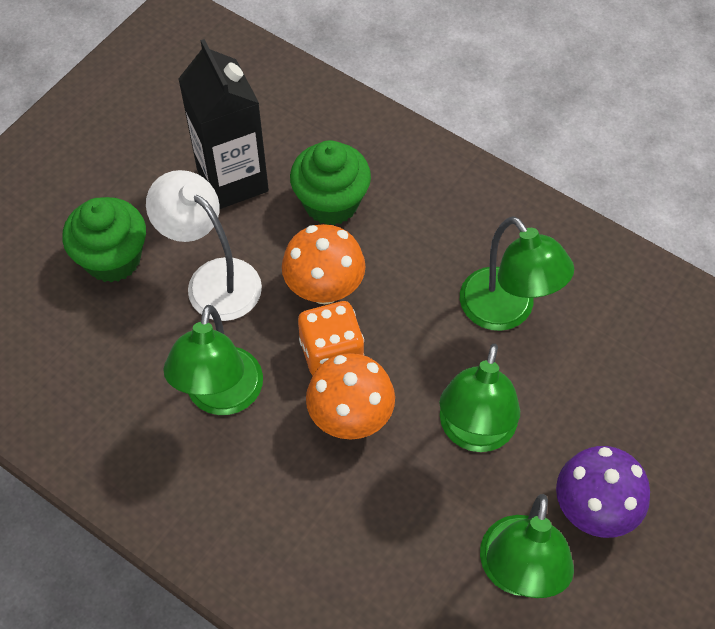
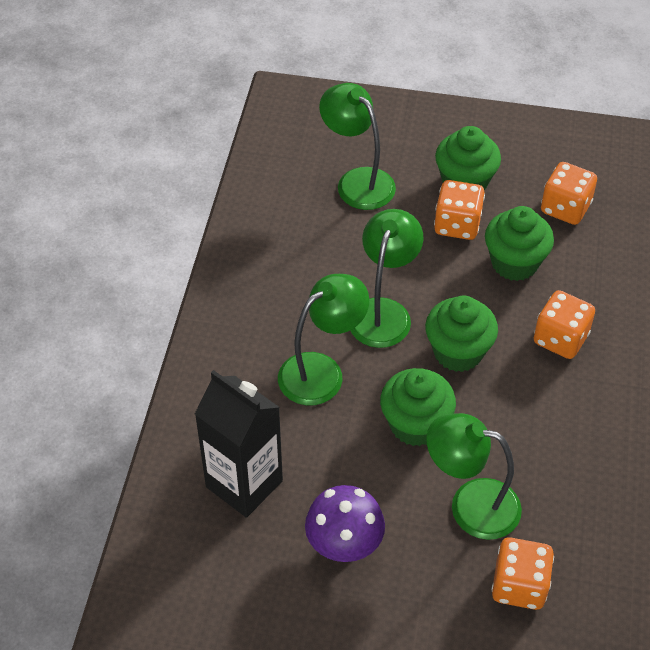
green cupcake: 2 -> 4
orange dice: 1 -> 4
orange mushroom: 2 -> 0
white lamp: 1 -> 0

